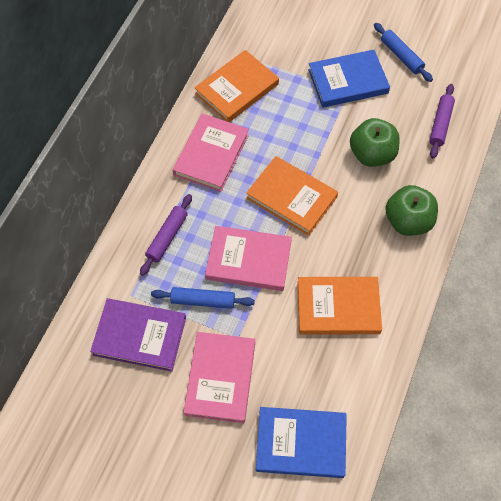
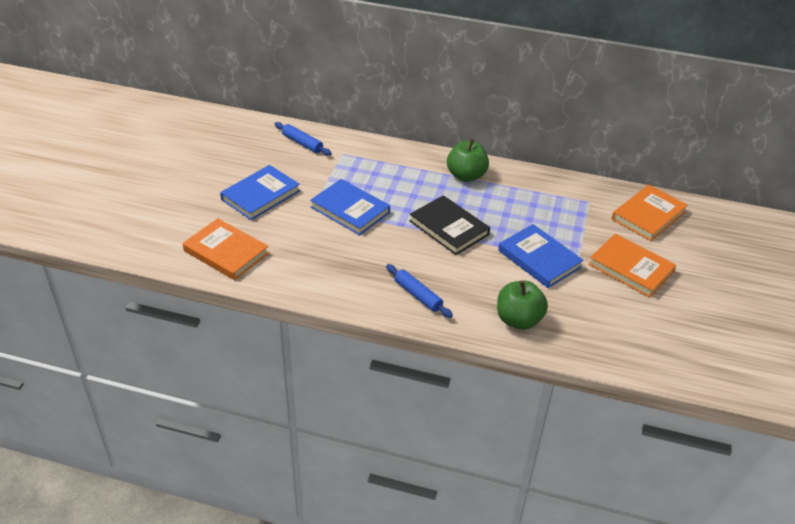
black book: 0 -> 1
blue book: 2 -> 3
pink book: 3 -> 0
purple book: 1 -> 0
purple rolling pin: 2 -> 0

